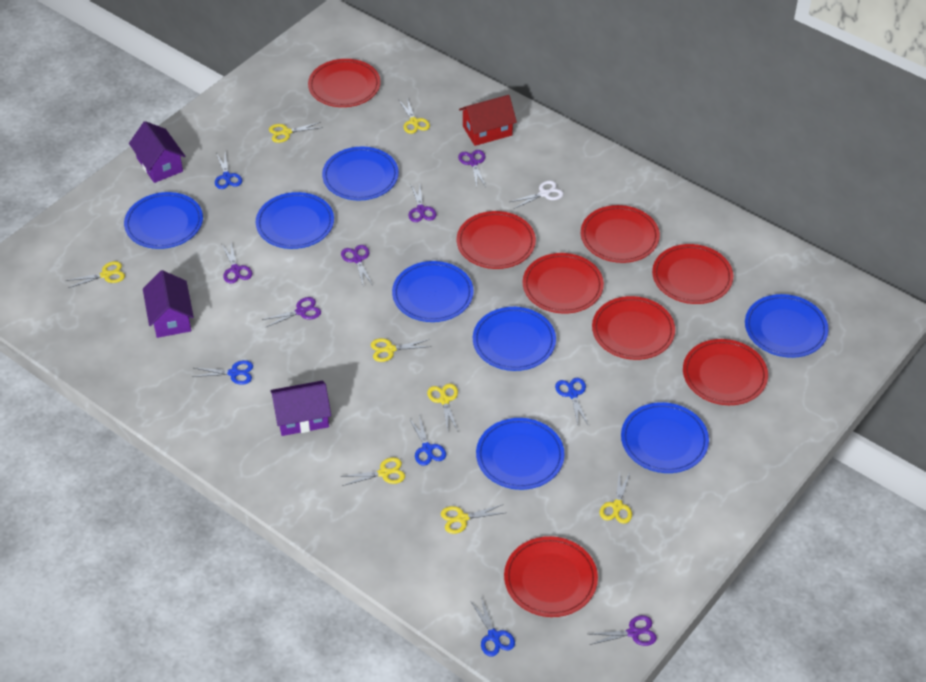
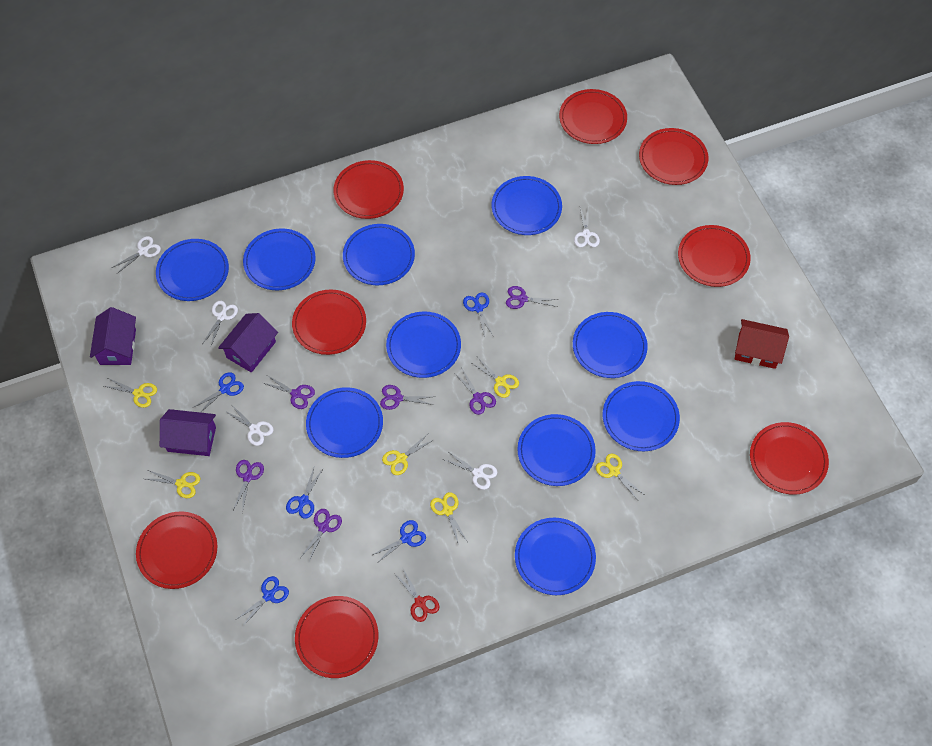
blue plate: 8 -> 10
red scissors: 0 -> 1
white scissors: 1 -> 5
yellow scissors: 8 -> 6

